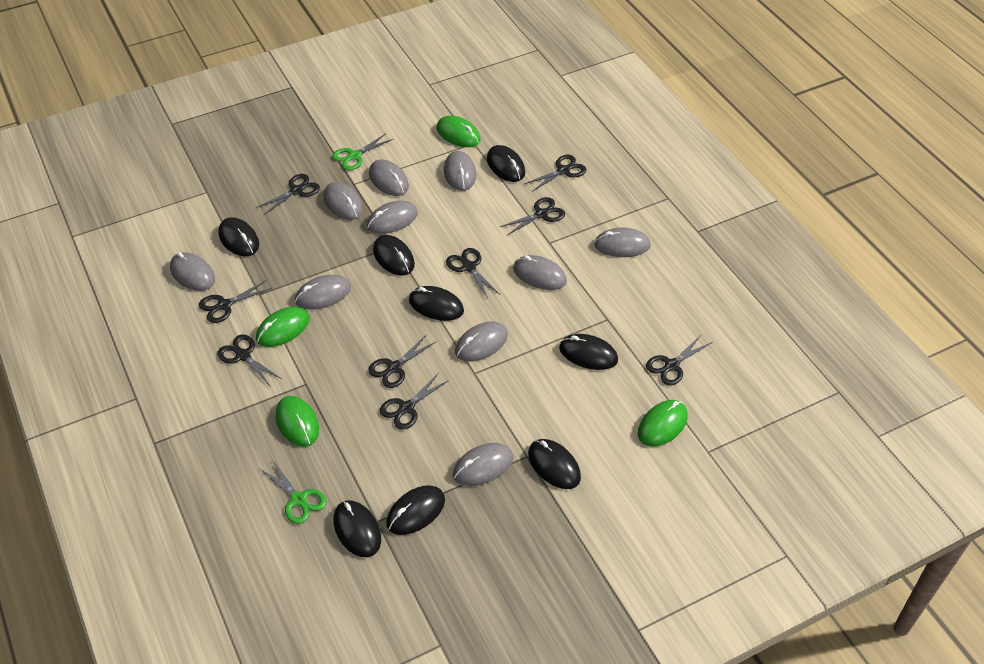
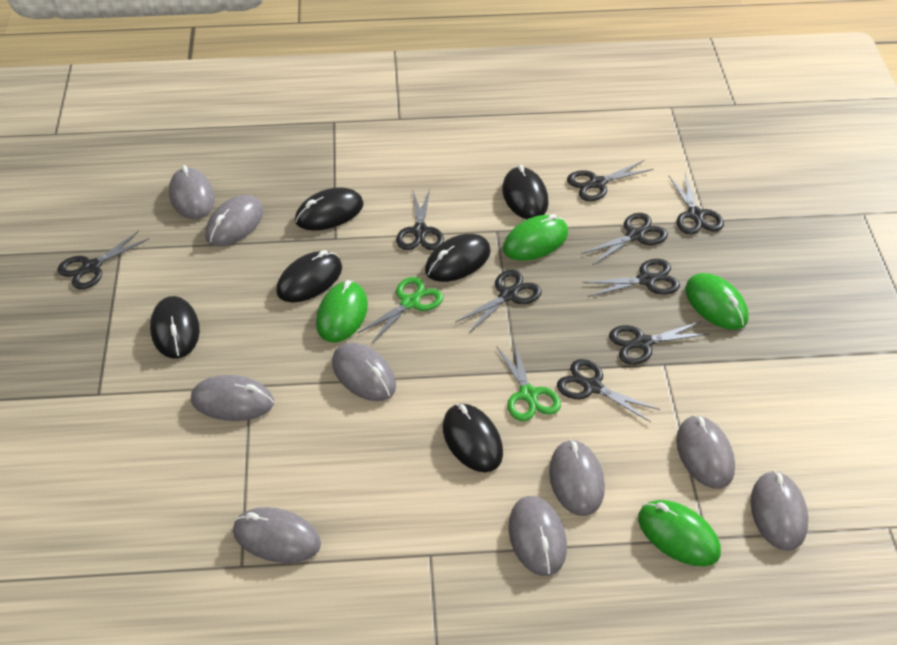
black mouse: 8 -> 6
grey mouse: 10 -> 9

